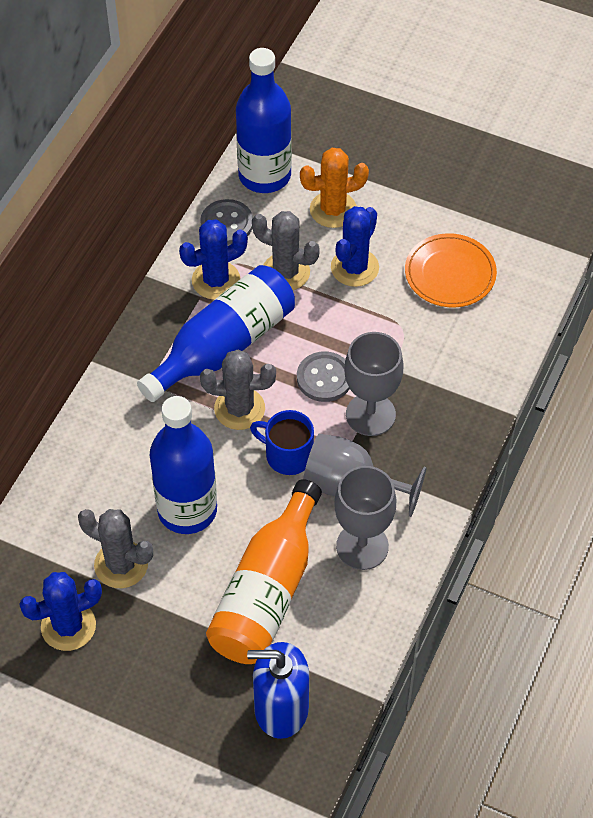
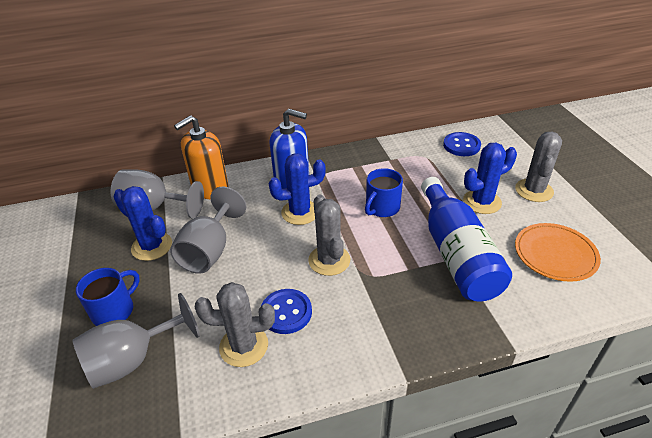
blue bottle: 3 -> 1
blue button: 0 -> 2
blue mug: 1 -> 2
grey button: 2 -> 0
orange bottle: 1 -> 0
orange cactus: 1 -> 0
orange soap dispenser: 0 -> 1

